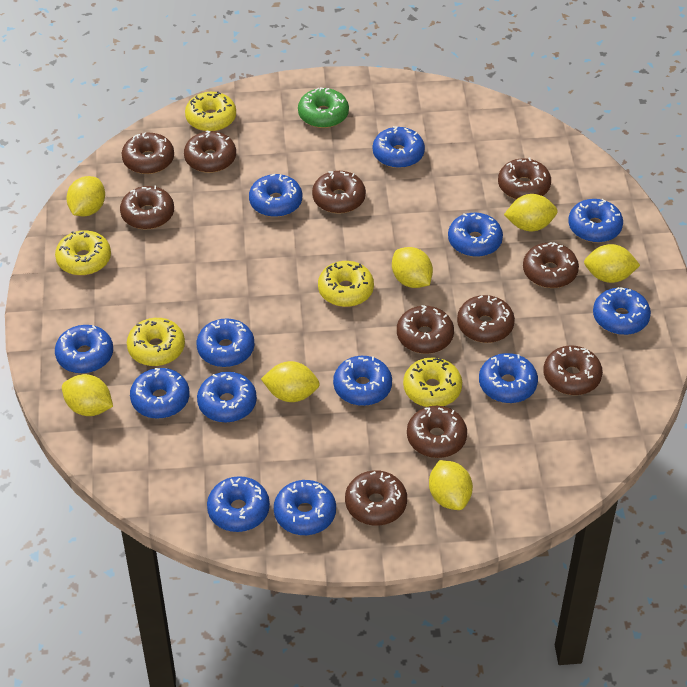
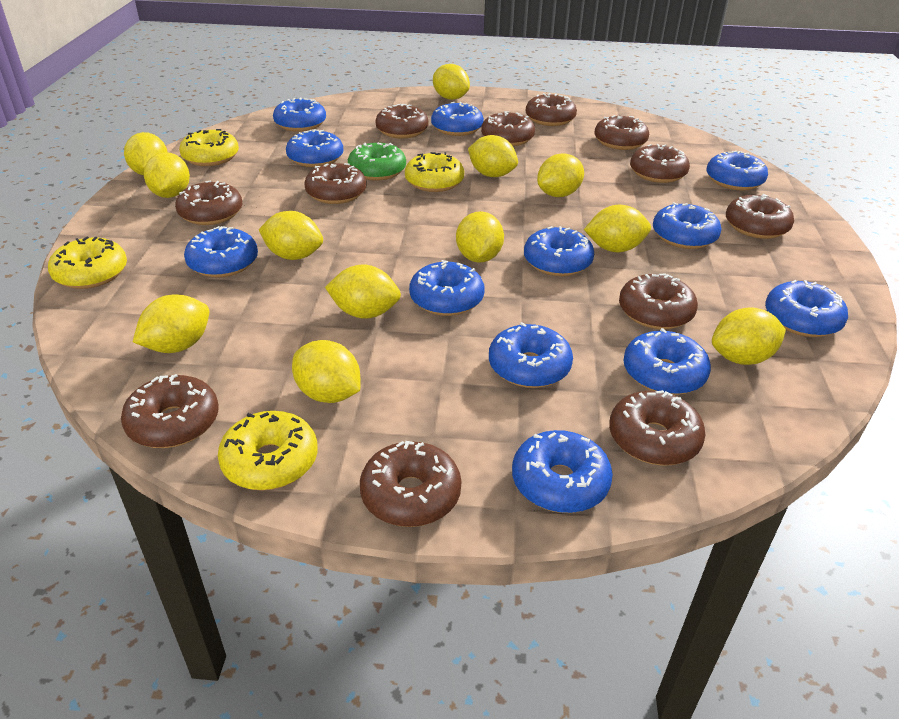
blue donut: 13 -> 12
brown donut: 11 -> 12
yellow donut: 5 -> 4
yellow lemon: 7 -> 12

